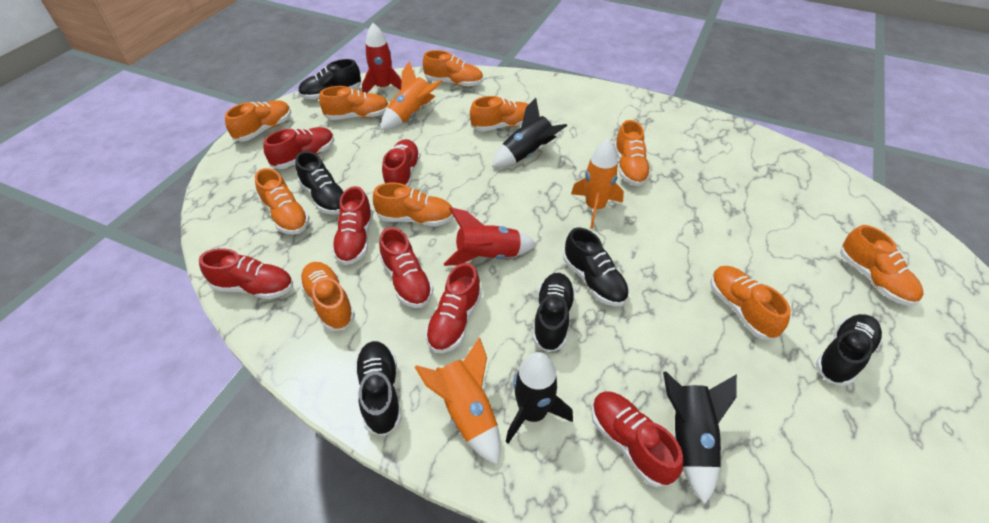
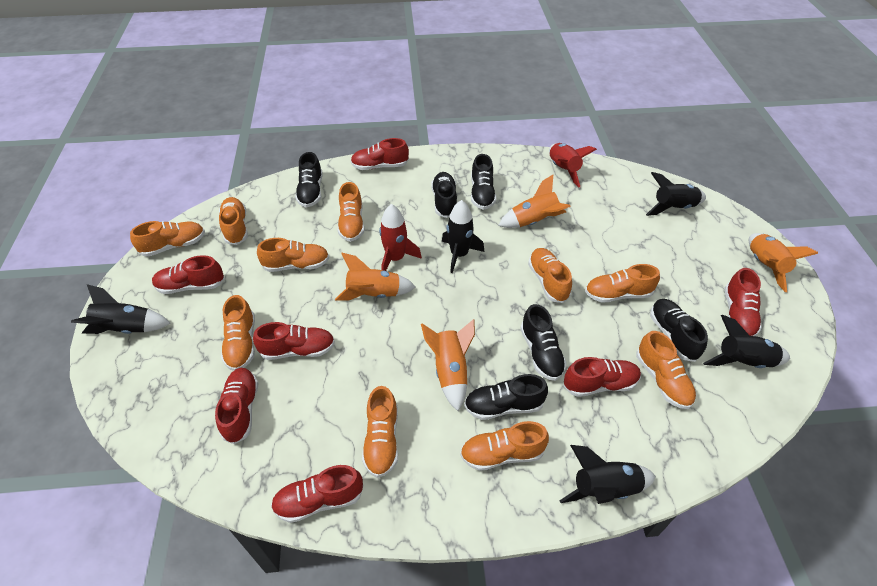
black rocket: 3 -> 5
orange rocket: 3 -> 4

